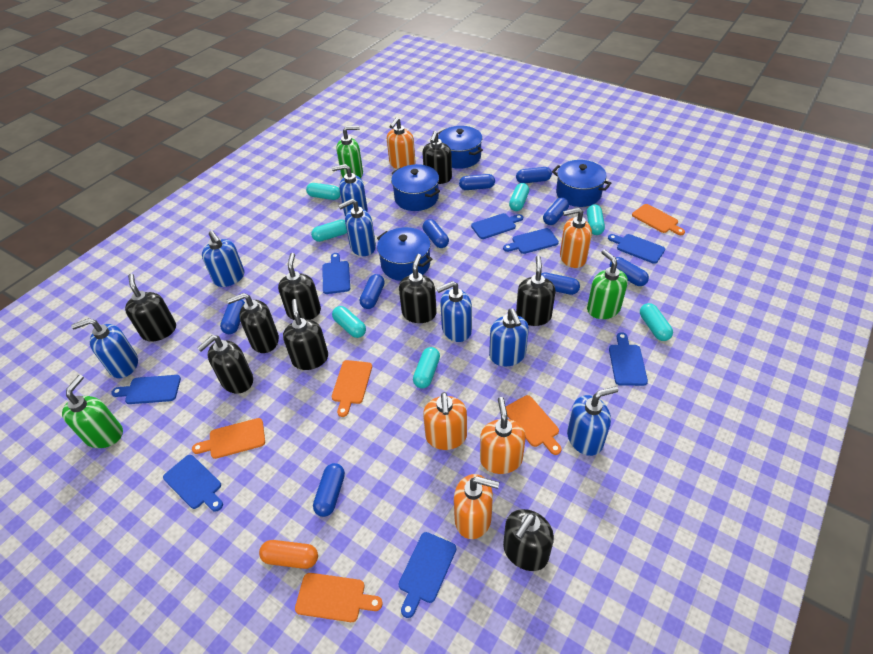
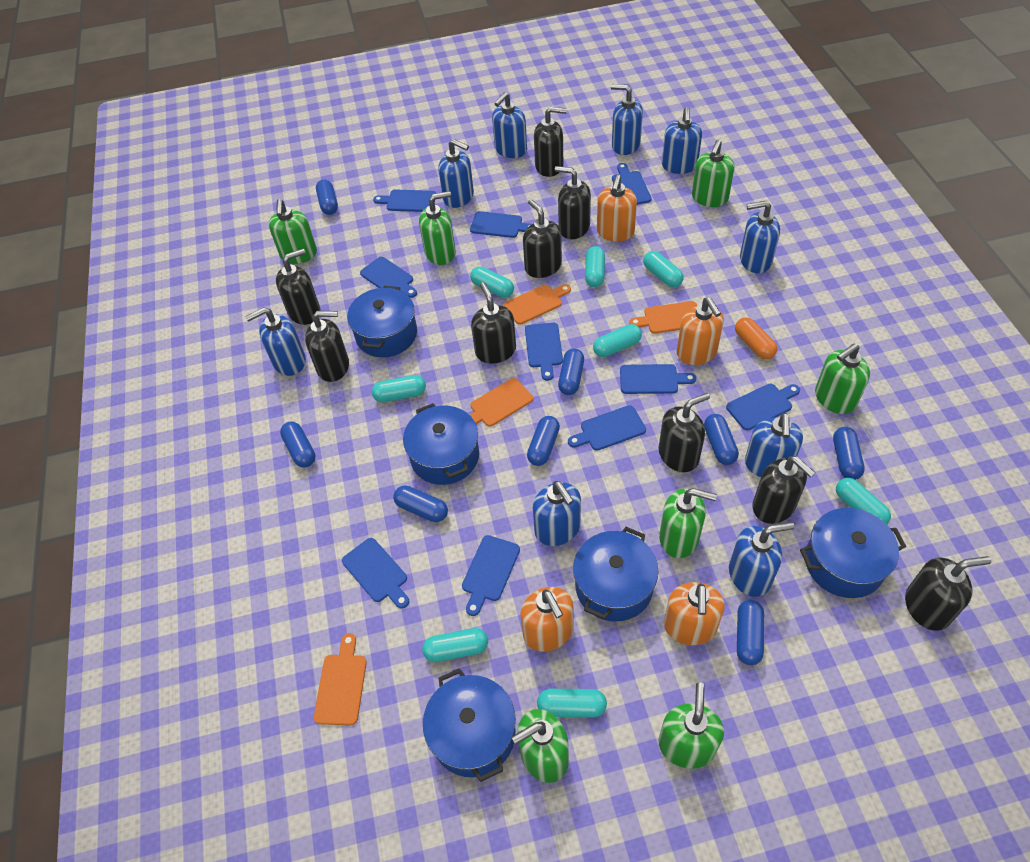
blue capsule: 9 -> 8
blue cutting board: 8 -> 10
blue pot: 4 -> 5
blue soap dispenser: 7 -> 9
green soap dispenser: 3 -> 7
orange cutting board: 5 -> 4
orange soap dispenser: 5 -> 4
turquoise capsule: 7 -> 8

